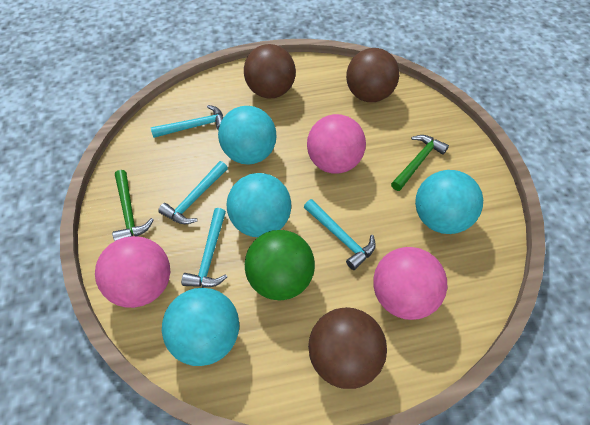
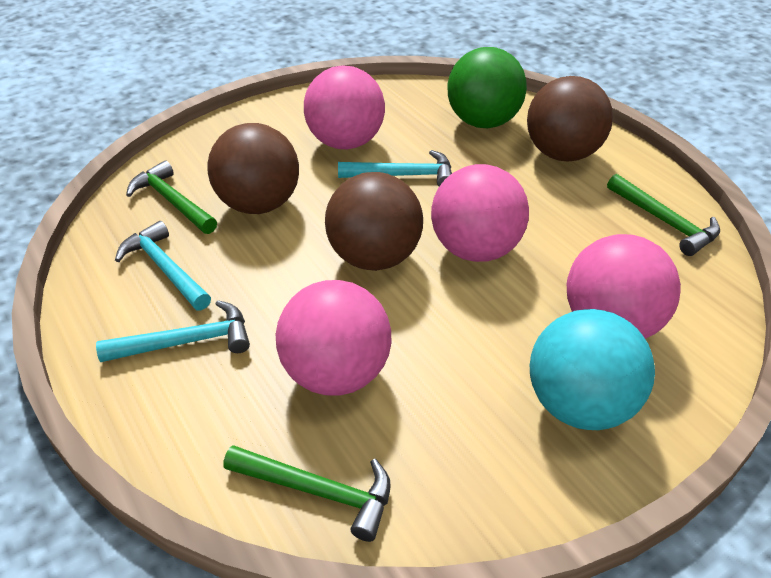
green hammer: 2 -> 3
pink ball: 3 -> 4
turquoise ball: 4 -> 1
turquoise hammer: 4 -> 3

